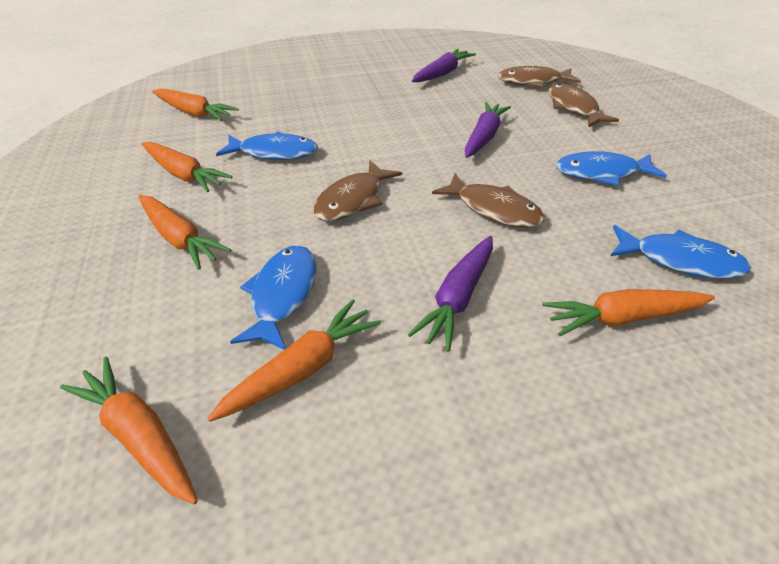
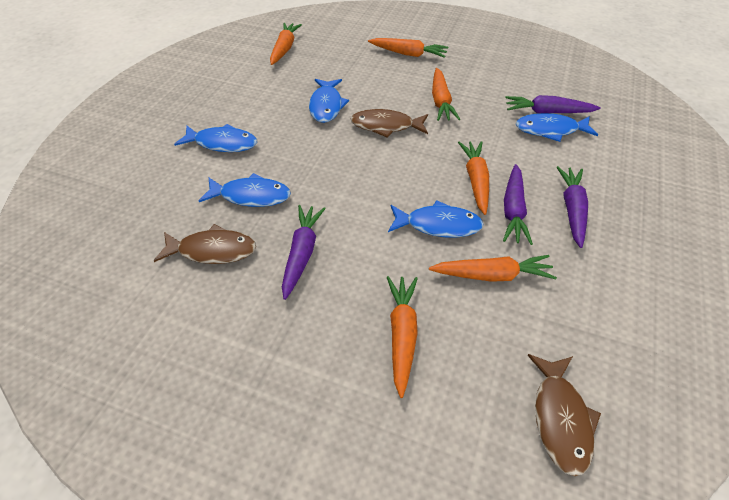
blue fish: 4 -> 5
brown fish: 4 -> 3
purple carrot: 3 -> 4

